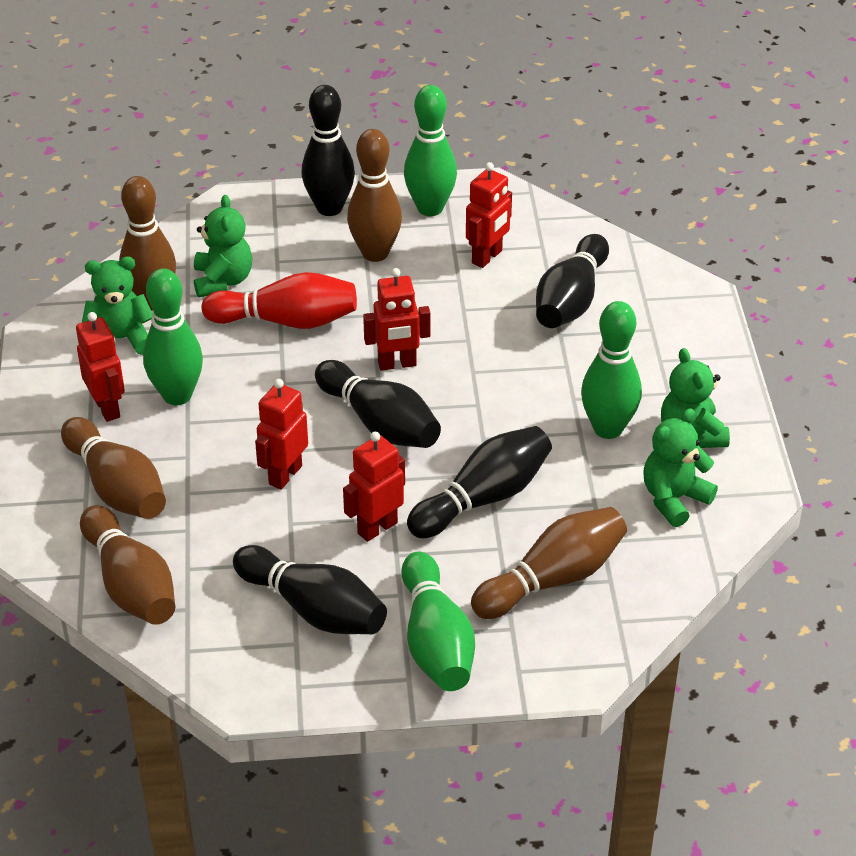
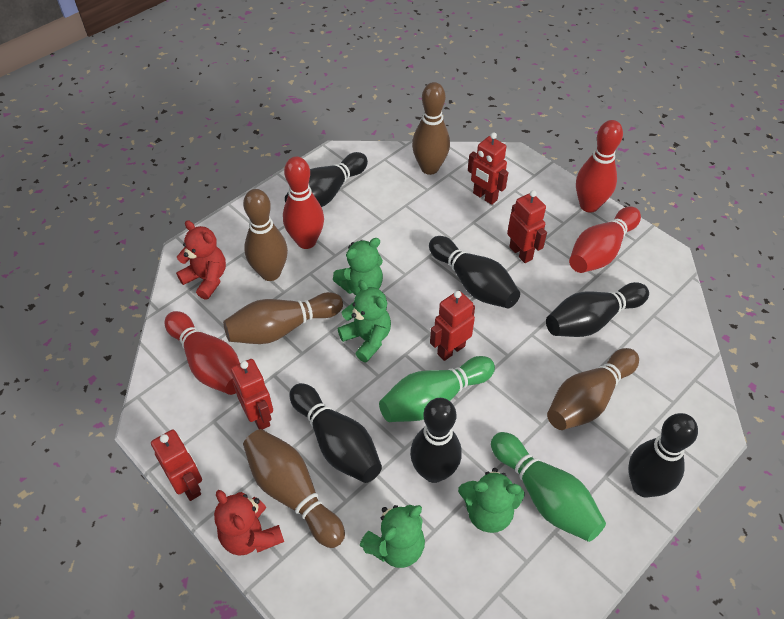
black bowling pin: 5 -> 6
green bowling pin: 4 -> 2
red bowling pin: 1 -> 4
red teddy bear: 0 -> 2

